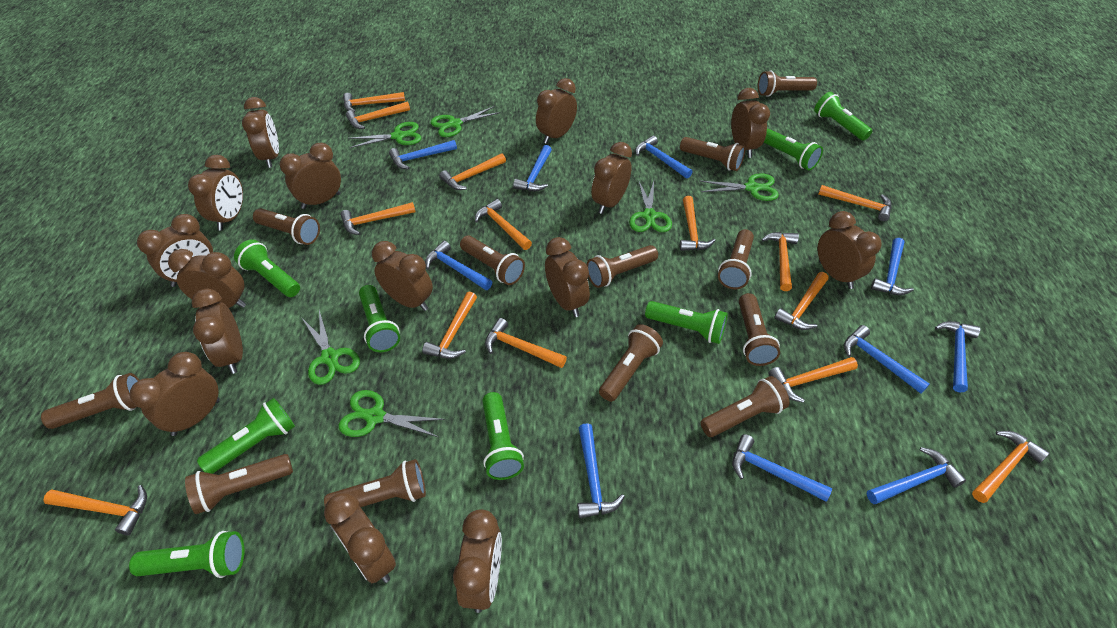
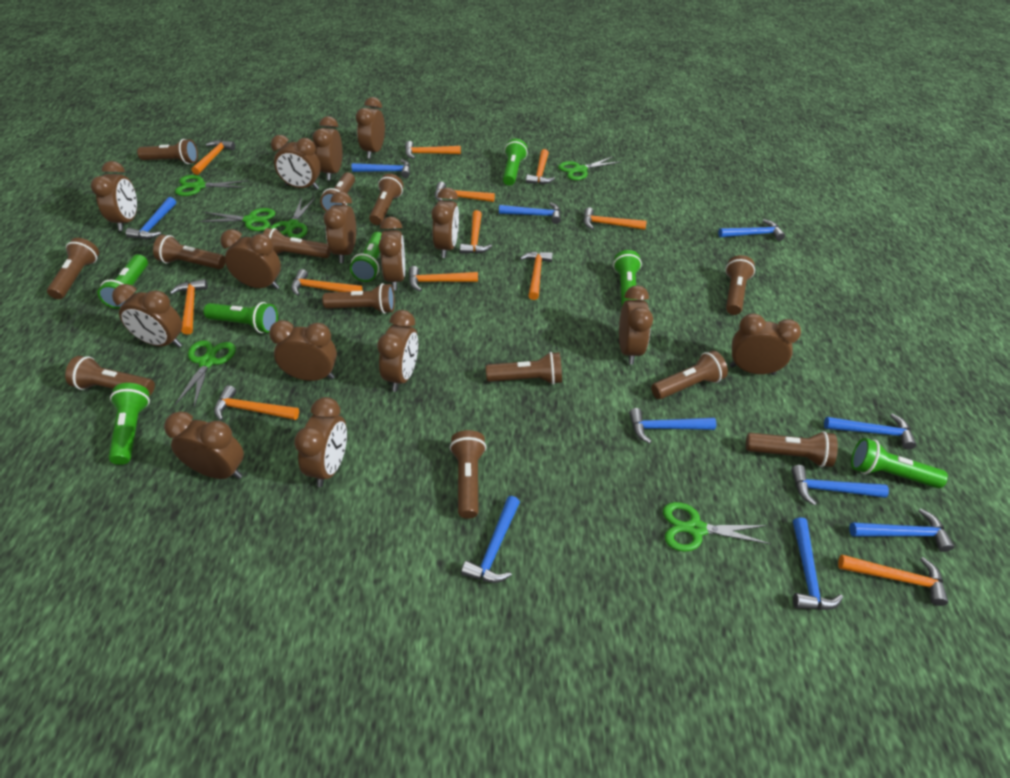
brown flashlight: 12 -> 13
green flashlight: 8 -> 7
orange hammer: 14 -> 12

